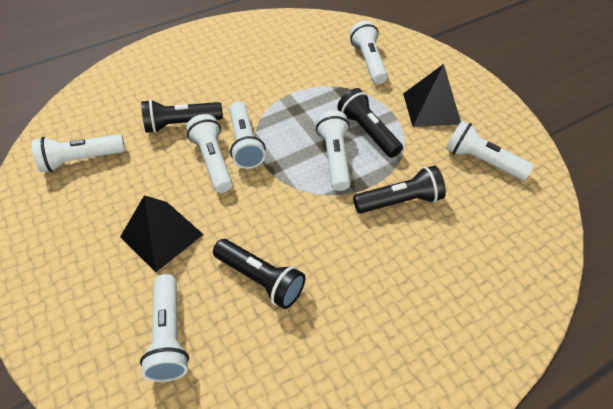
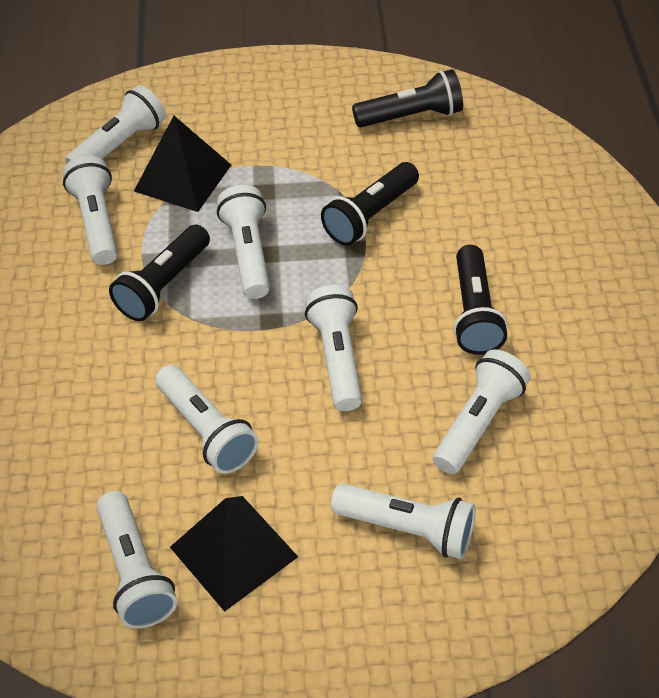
white flashlight: 7 -> 8

